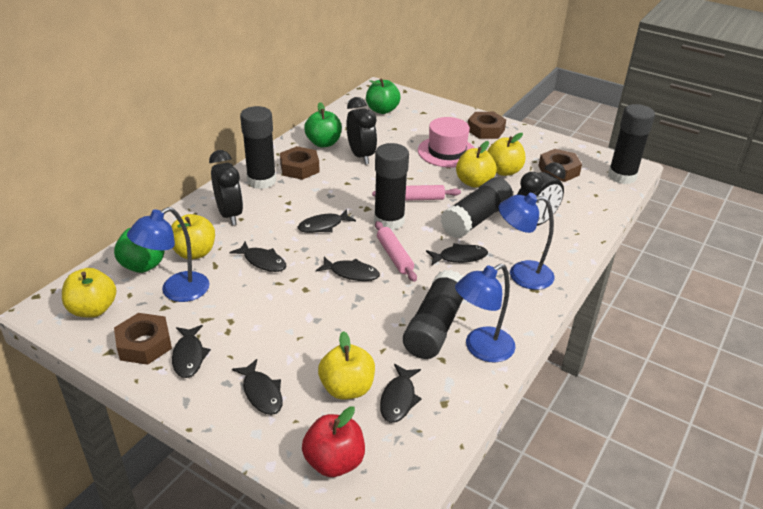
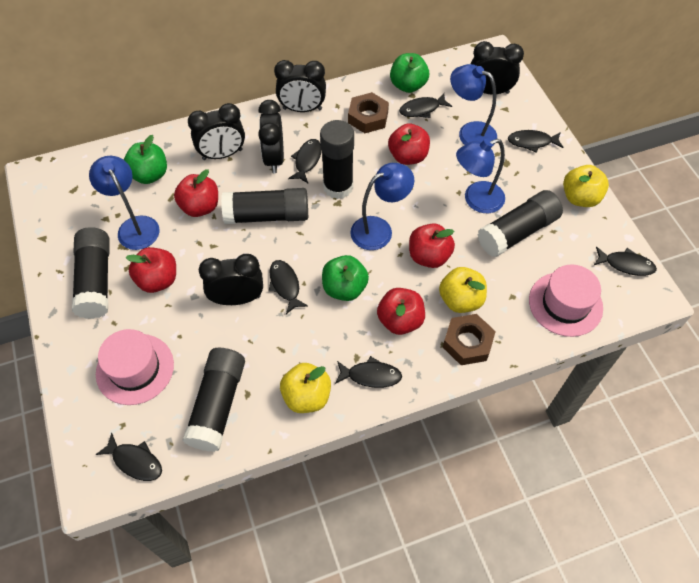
black clock: 3 -> 5
blue lamp: 3 -> 4
brown nut: 4 -> 2
pink hat: 1 -> 2
pink rolling pin: 2 -> 0
red apple: 1 -> 5
yellow apple: 5 -> 3

